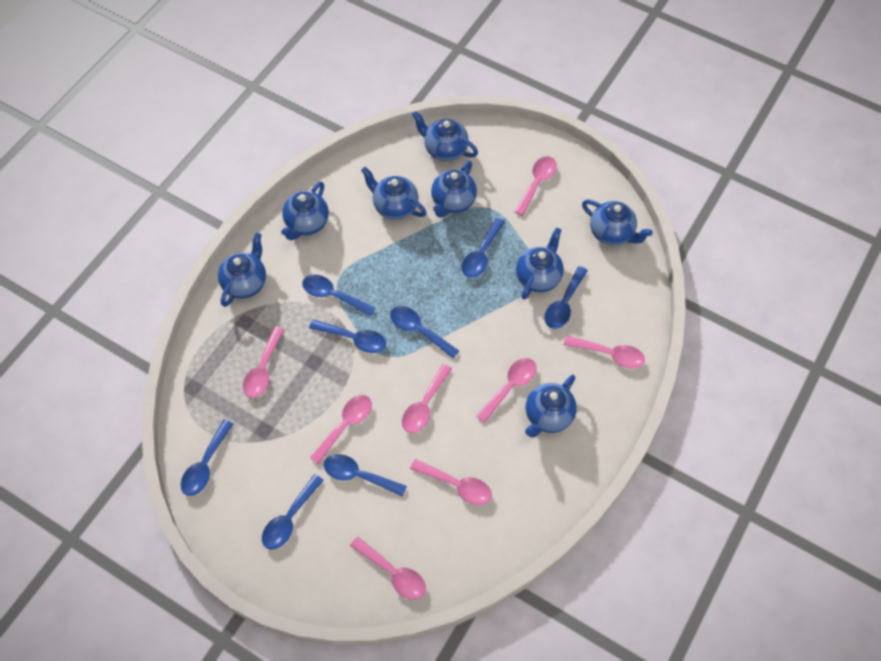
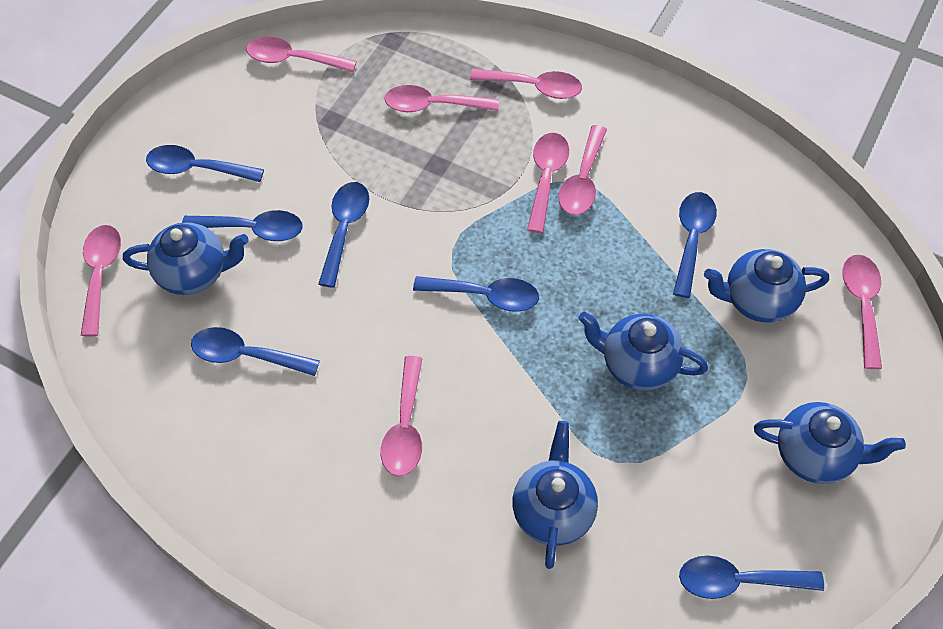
blue spoon: 8 -> 7
blue teapot: 8 -> 5

